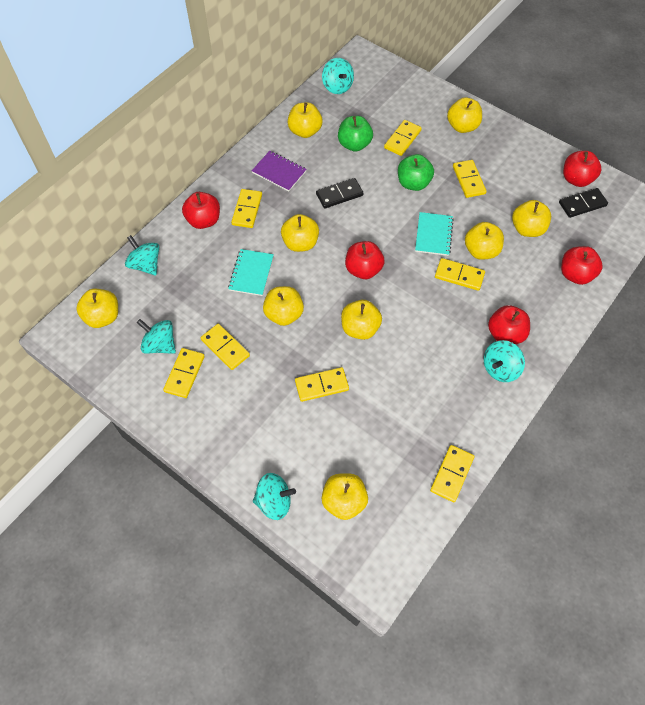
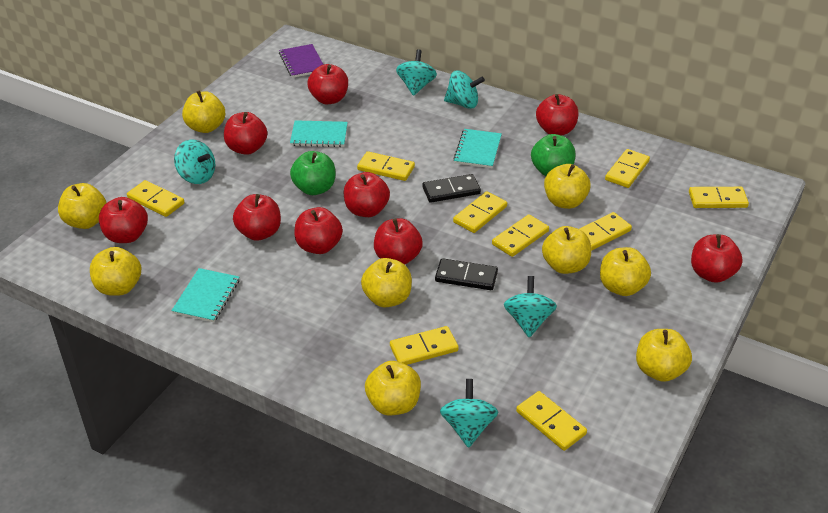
red apple: 5 -> 9
turquoise notebook: 2 -> 3
yellow domino: 8 -> 9

